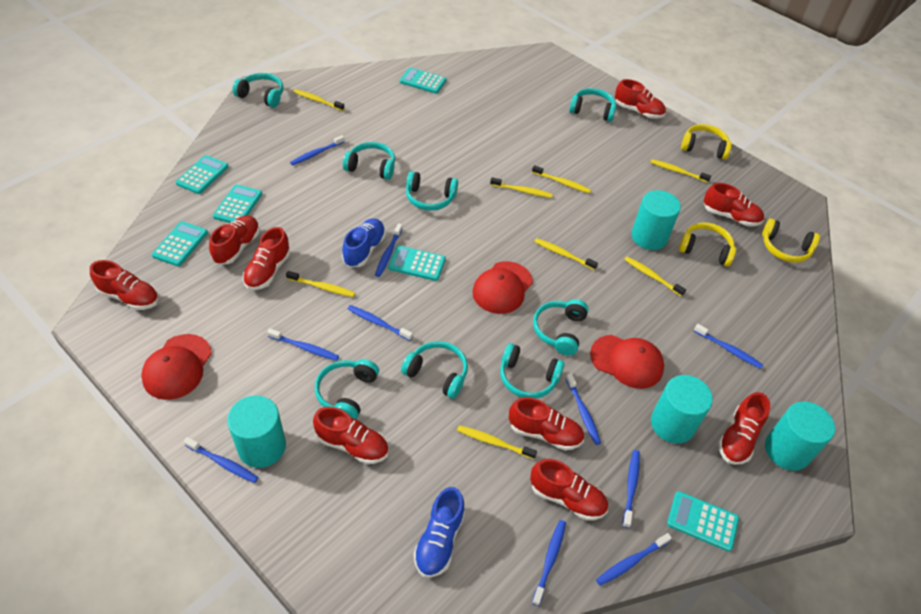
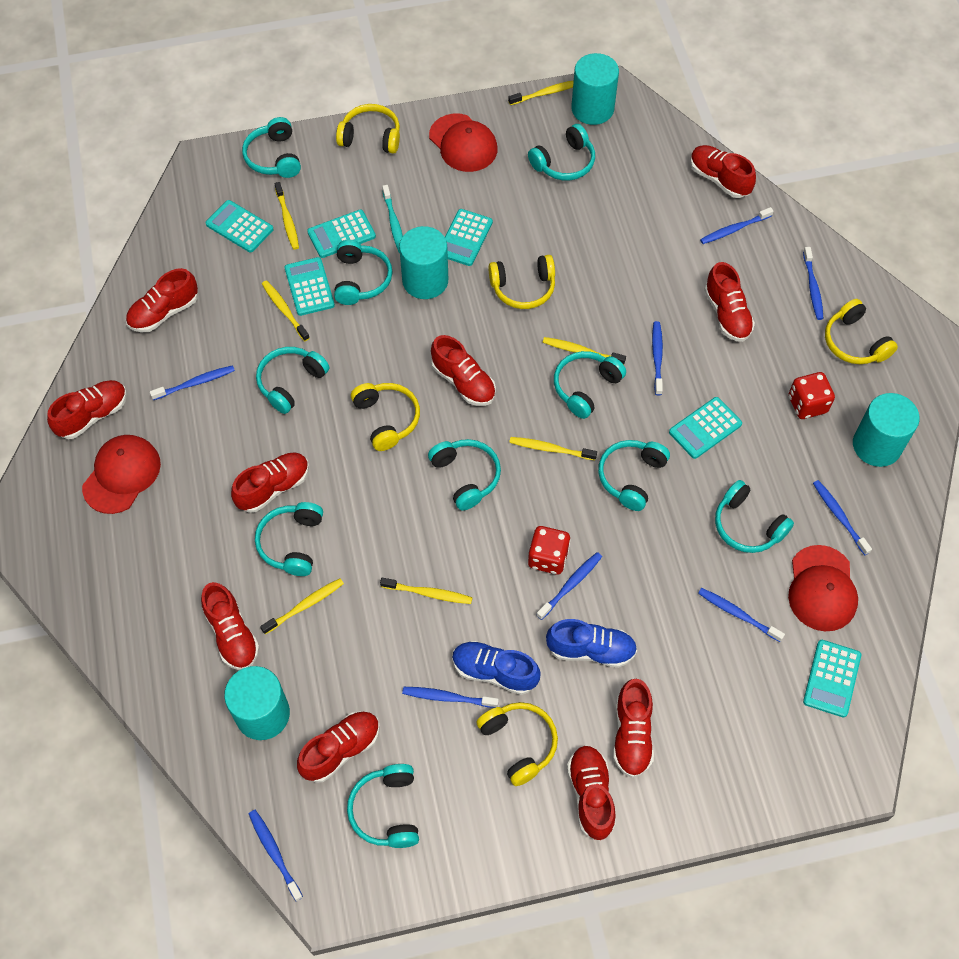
blue toothbrush: 10 -> 9
red dice: 0 -> 2
red shoe: 9 -> 10
turquoise headphones: 8 -> 10
turquoise toothbrush: 0 -> 1
yellow headphones: 3 -> 5
yellow toothbrush: 8 -> 7

